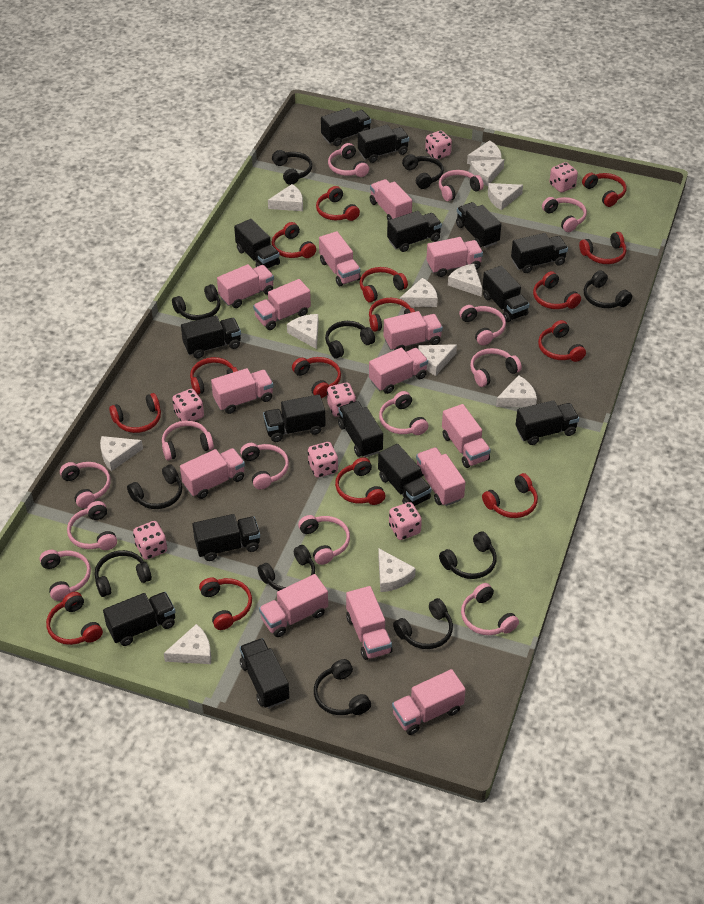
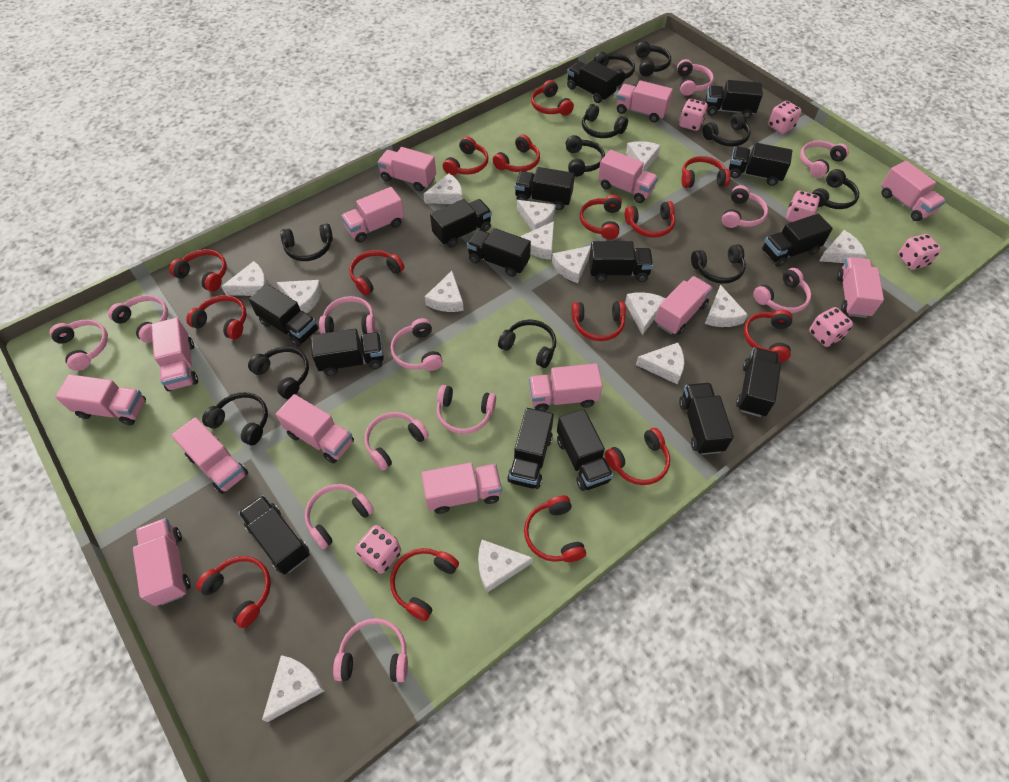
pink dice: 7 -> 6
pink headphones: 13 -> 12
white cheese: 12 -> 14

